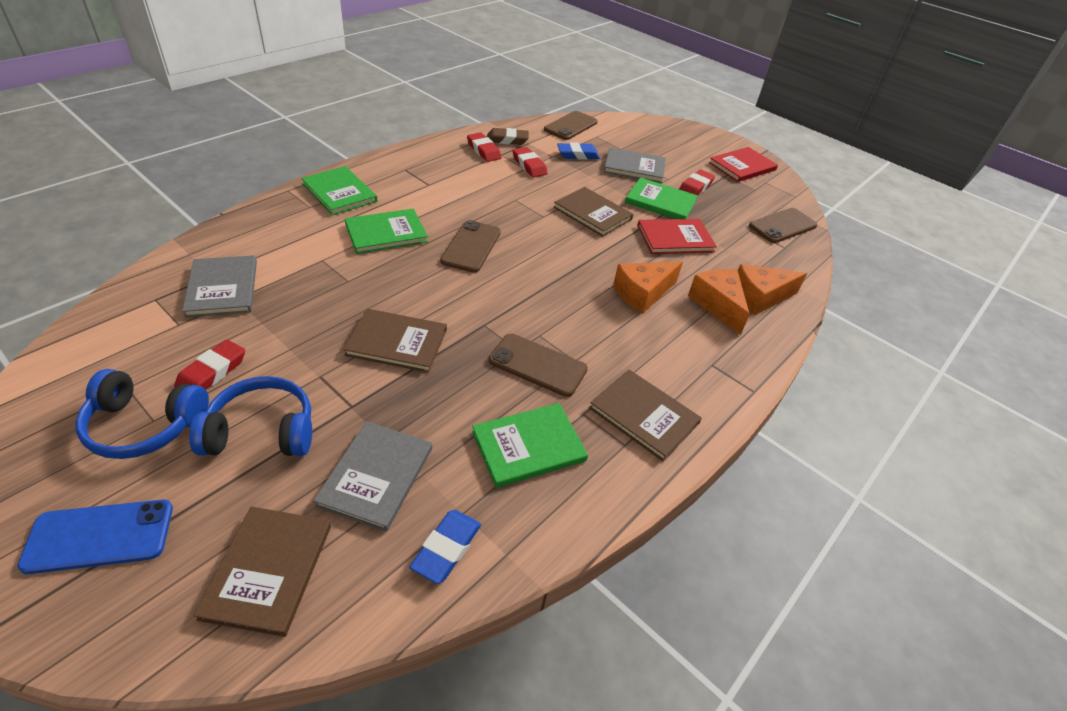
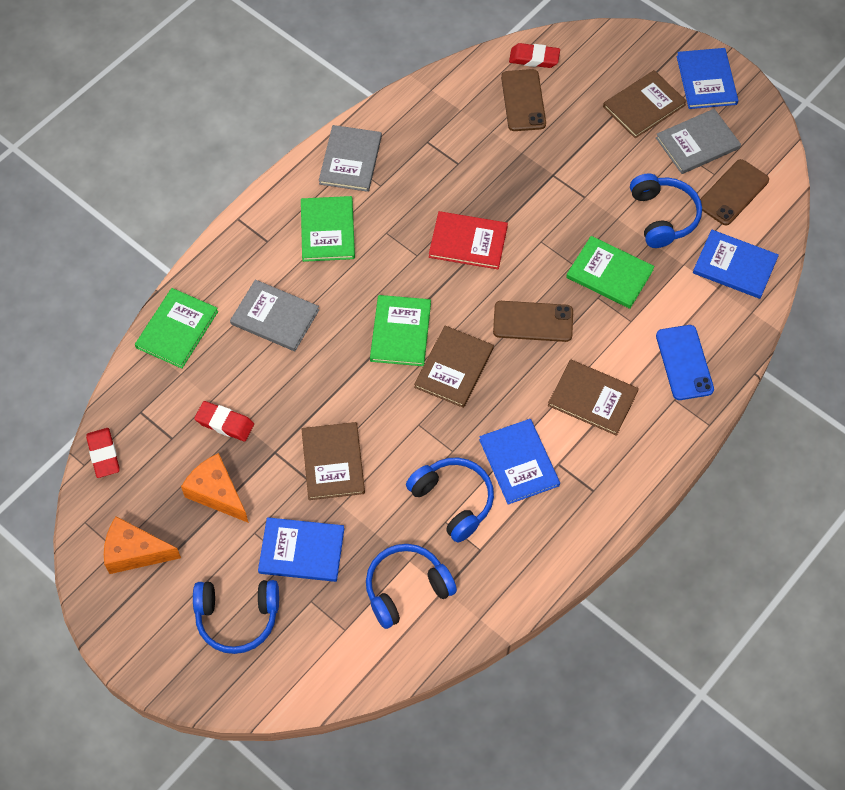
blue book: 0 -> 4
blue eraser: 2 -> 0
blue headphones: 2 -> 4
brown eraser: 1 -> 0
brown phone: 4 -> 3
orange cheese: 3 -> 2
red book: 2 -> 1
red eraser: 4 -> 3

